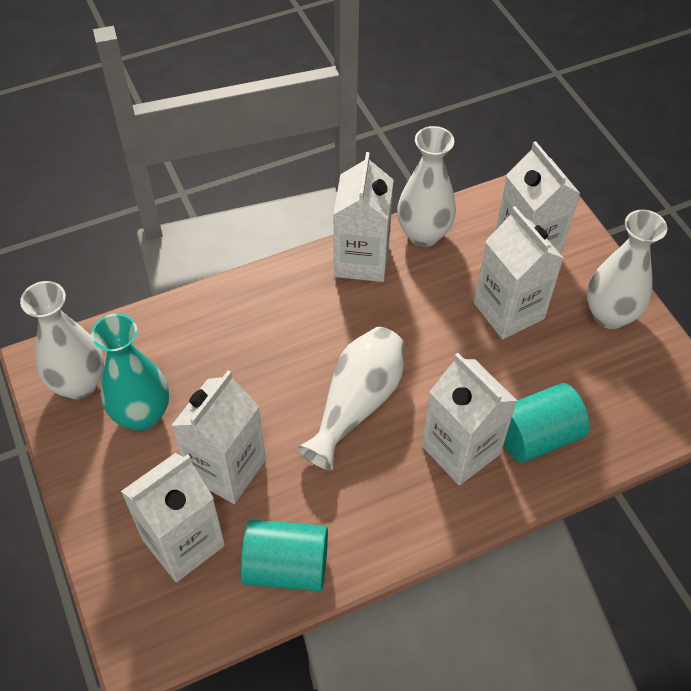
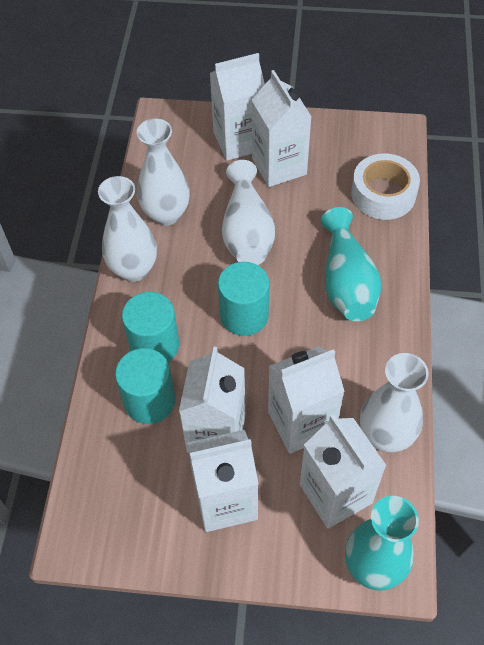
turquoise cylinder: 2 -> 3
turquoise vase: 1 -> 2
white tape: 0 -> 1

